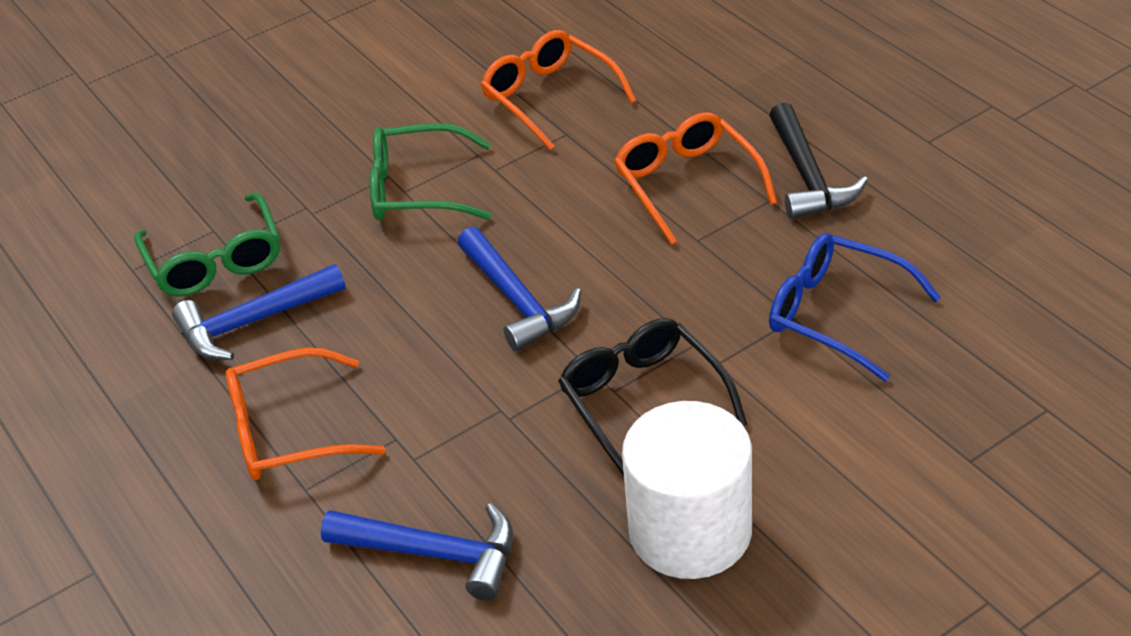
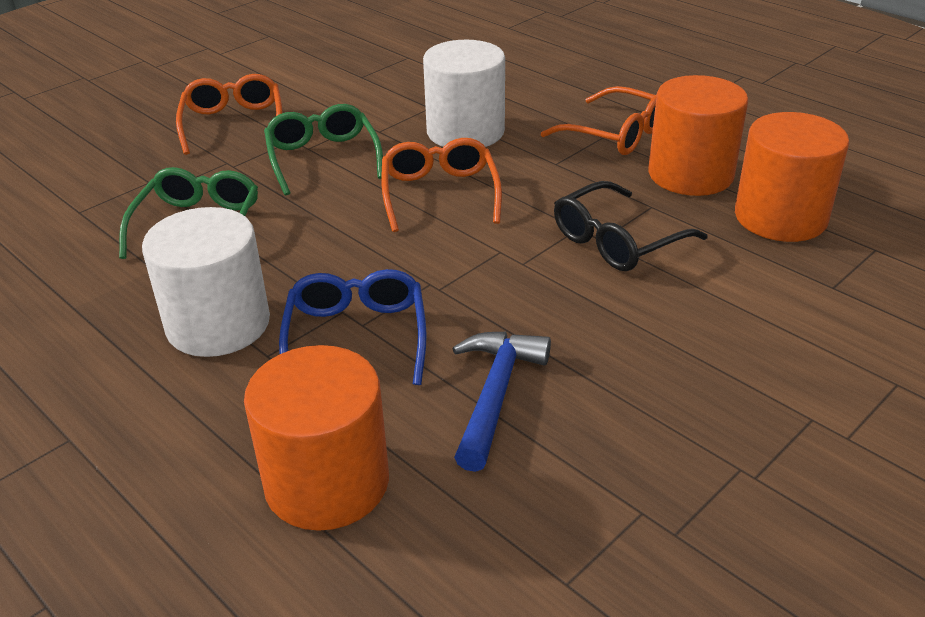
black hammer: 1 -> 0
blue hammer: 3 -> 1
orange cylinder: 0 -> 3
white cylinder: 1 -> 2

